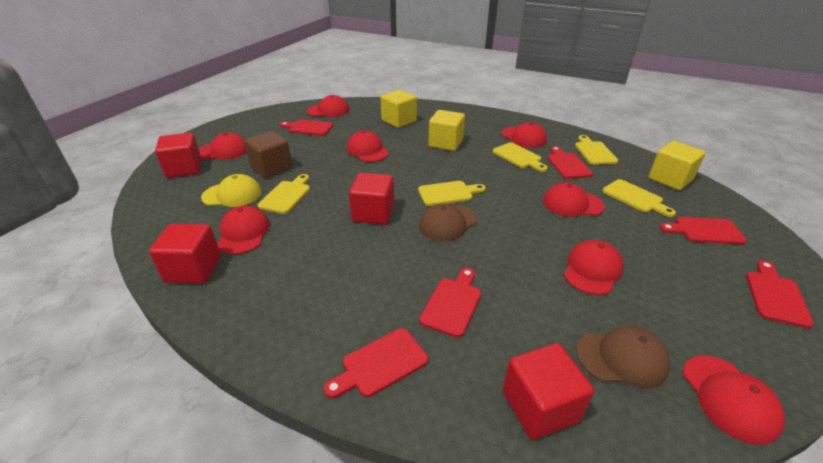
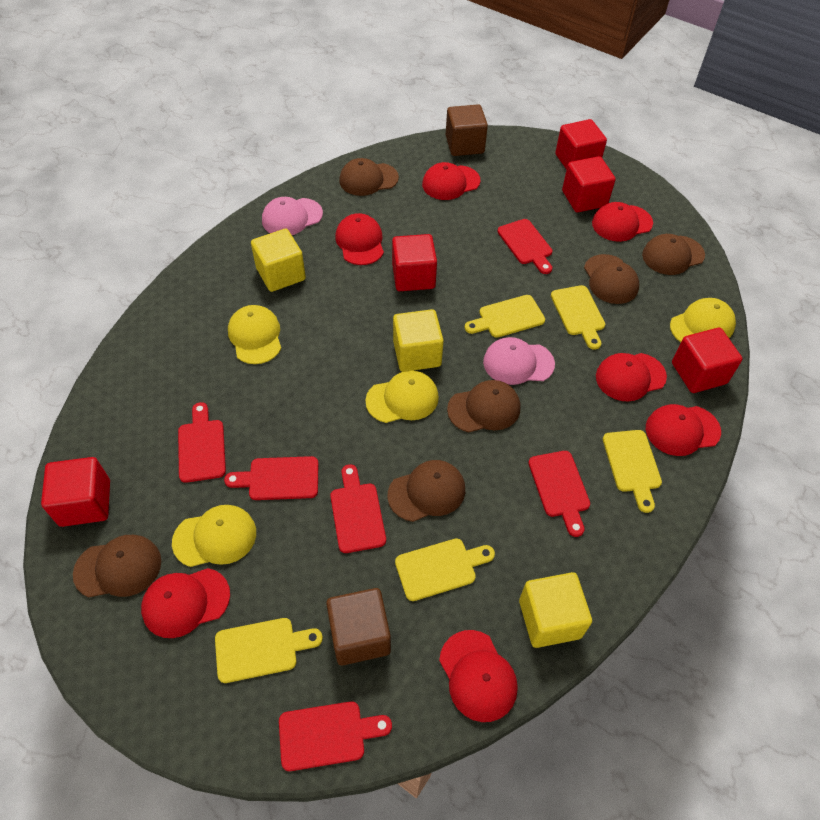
brown cap: 2 -> 6
brown cube: 1 -> 2
pink cap: 0 -> 2
red cap: 8 -> 7
red cube: 4 -> 5
yellow cap: 1 -> 4

